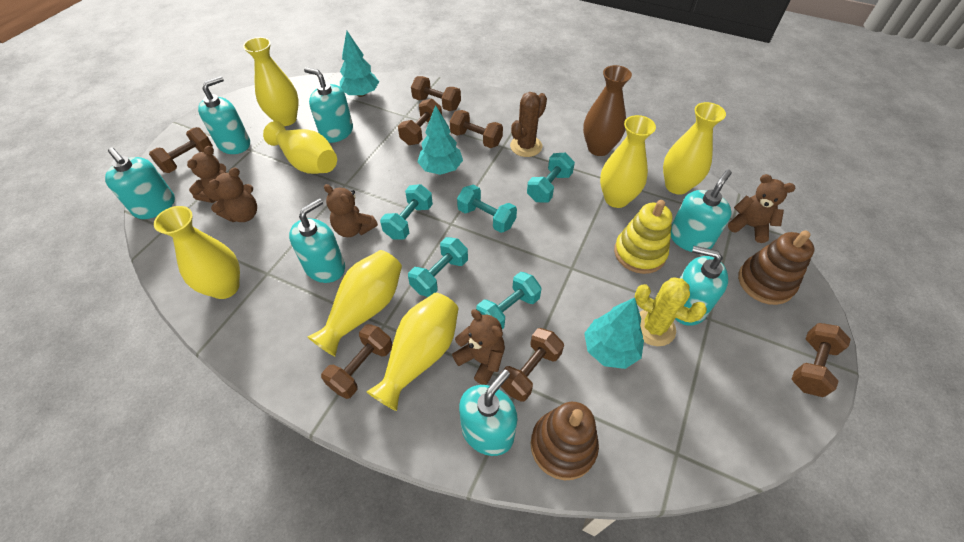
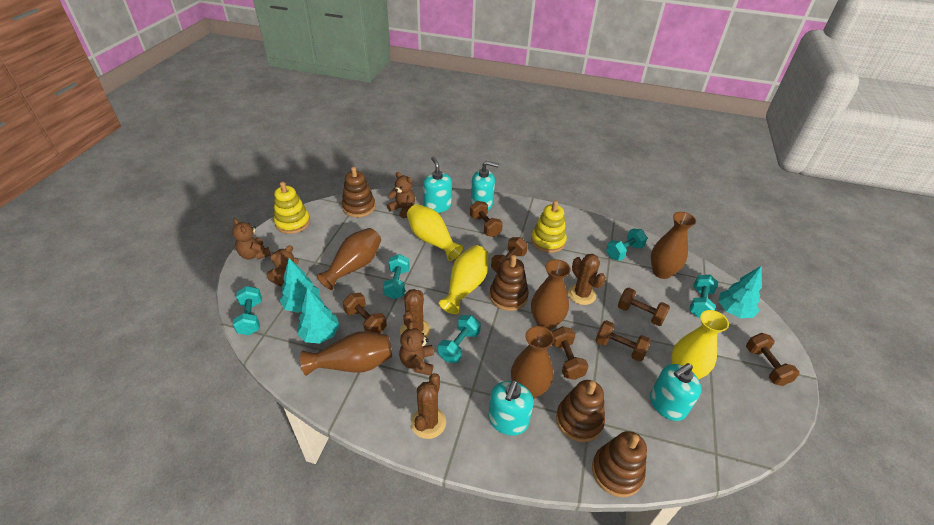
brown cactus: 1 -> 3
brown stacking toy: 2 -> 4
brown teddy bear: 5 -> 4
brown vase: 1 -> 5
turquoise soap dispenser: 7 -> 4
yellow cactus: 1 -> 0
yellow stacking toy: 1 -> 2
yellow vase: 7 -> 3

